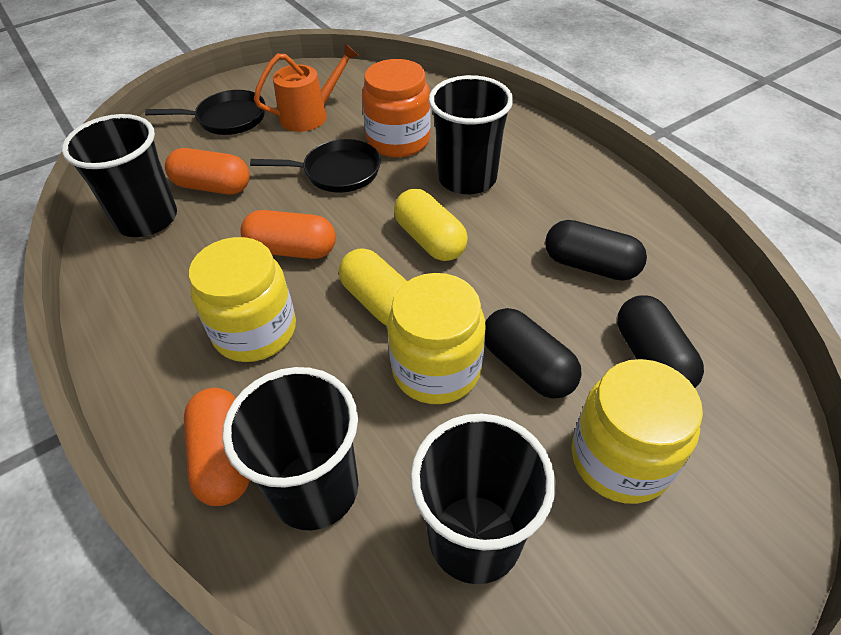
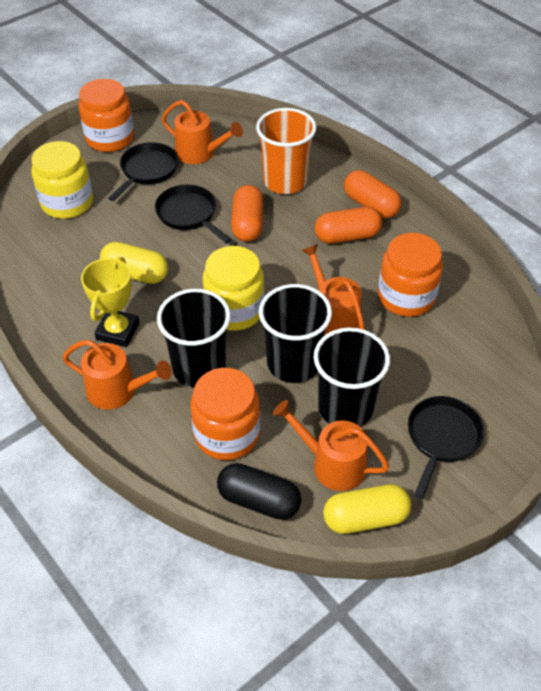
black capsule: 3 -> 1
black cup: 4 -> 3
black pan: 2 -> 3
orange cup: 0 -> 1
orange jar: 1 -> 3
orange watering can: 1 -> 4
yellow jar: 3 -> 2
yellow trophy: 0 -> 1

